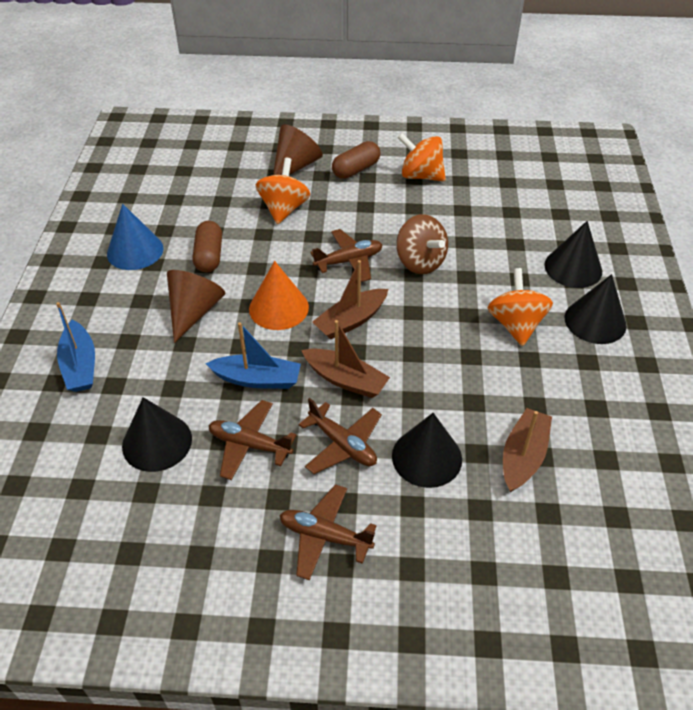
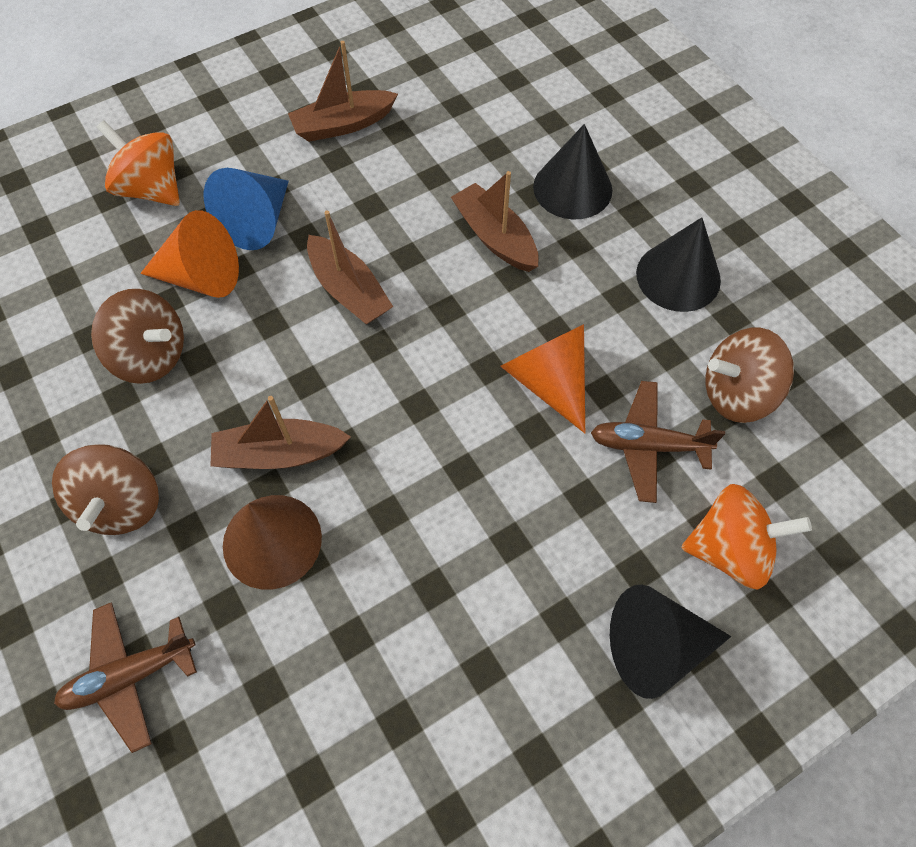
black cone: 4 -> 3
blue boat: 2 -> 0
brown boat: 3 -> 4
brown capsule: 2 -> 0
brown cone: 2 -> 1
brown plane: 4 -> 2
brown spinning top: 1 -> 3
orange cone: 1 -> 2
orange spinning top: 3 -> 2

